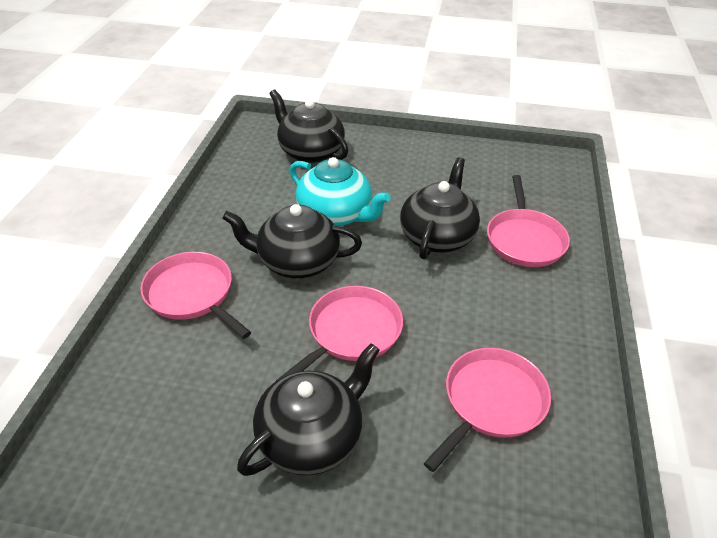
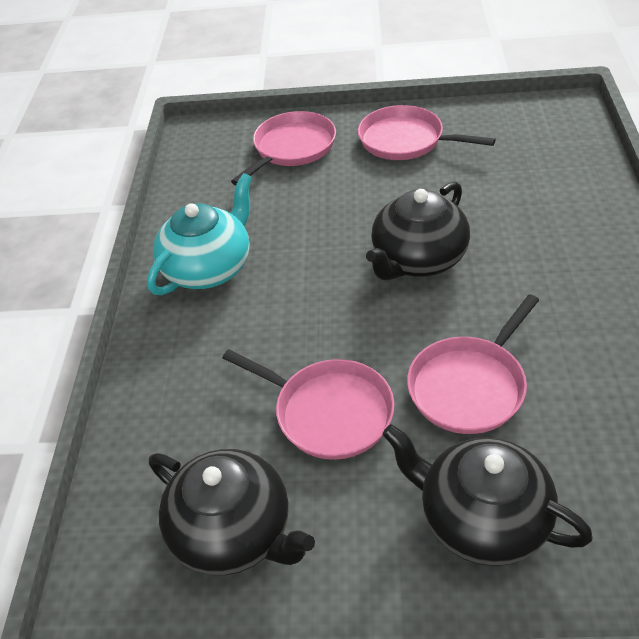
black teapot: 4 -> 3

